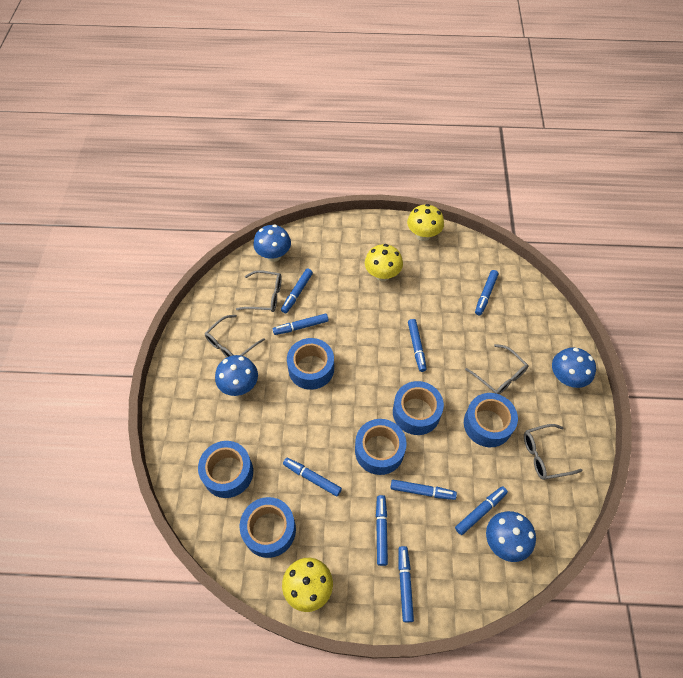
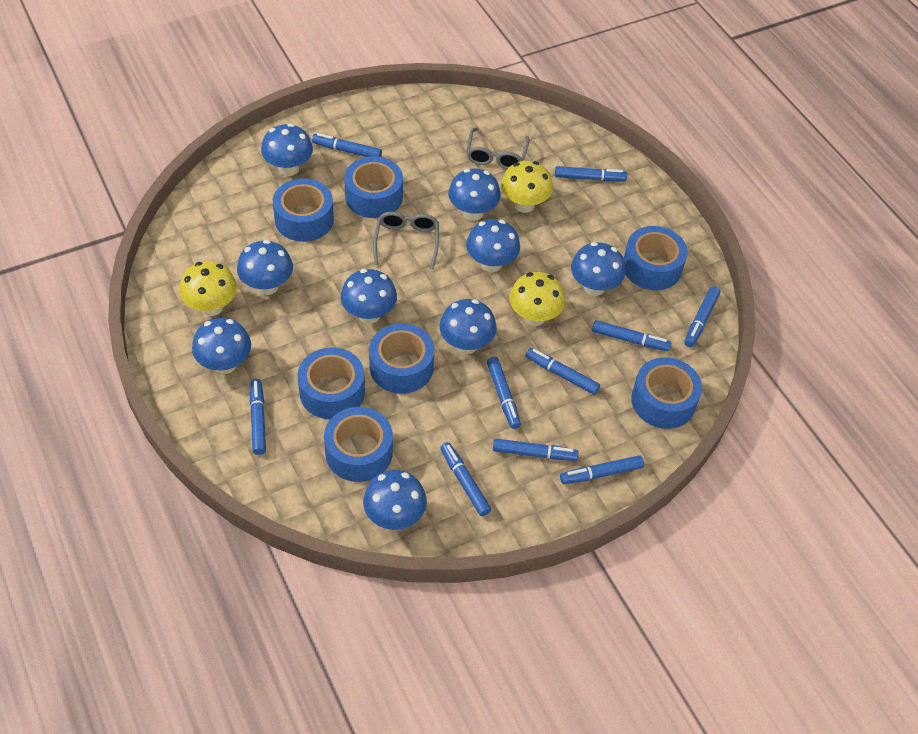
blue marker: 9 -> 10
blue mushroom: 4 -> 9
blue tape: 6 -> 7
grey glasses: 4 -> 2

